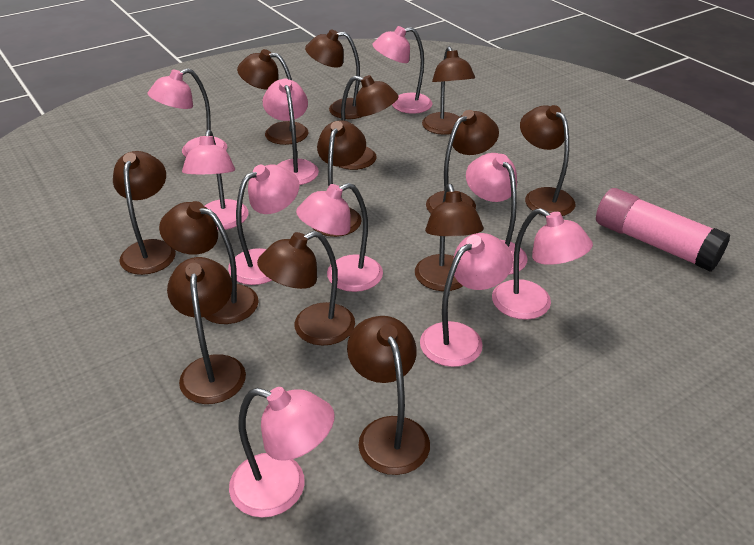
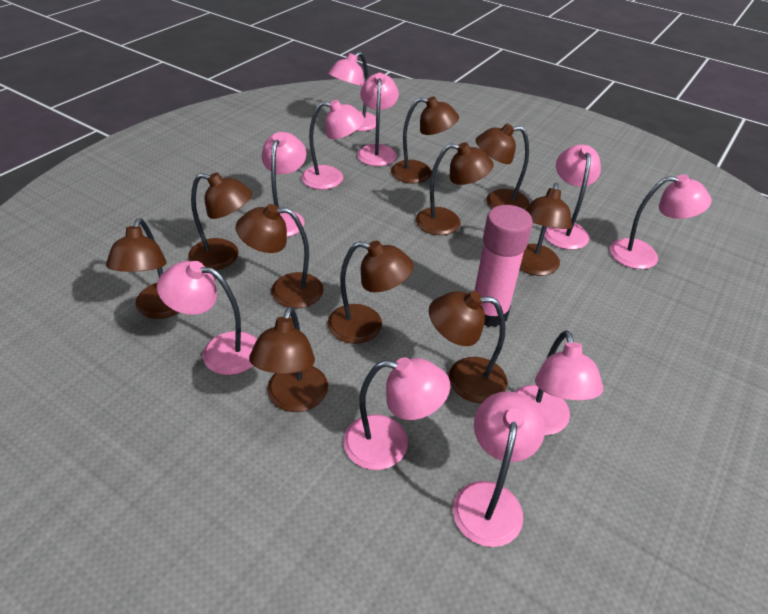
brown lamp: 13 -> 10

